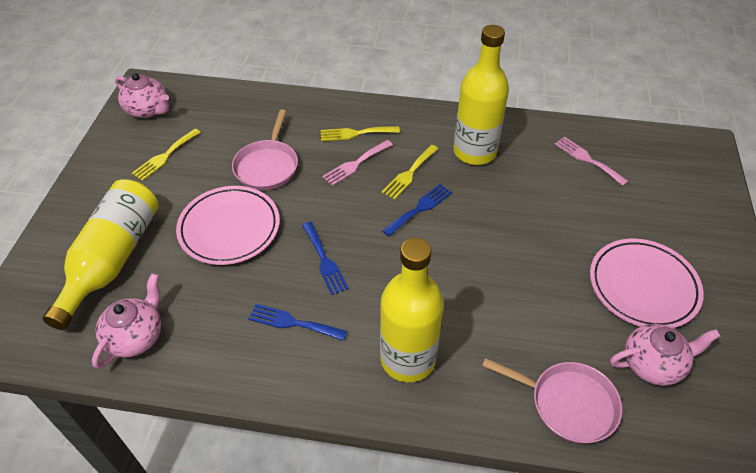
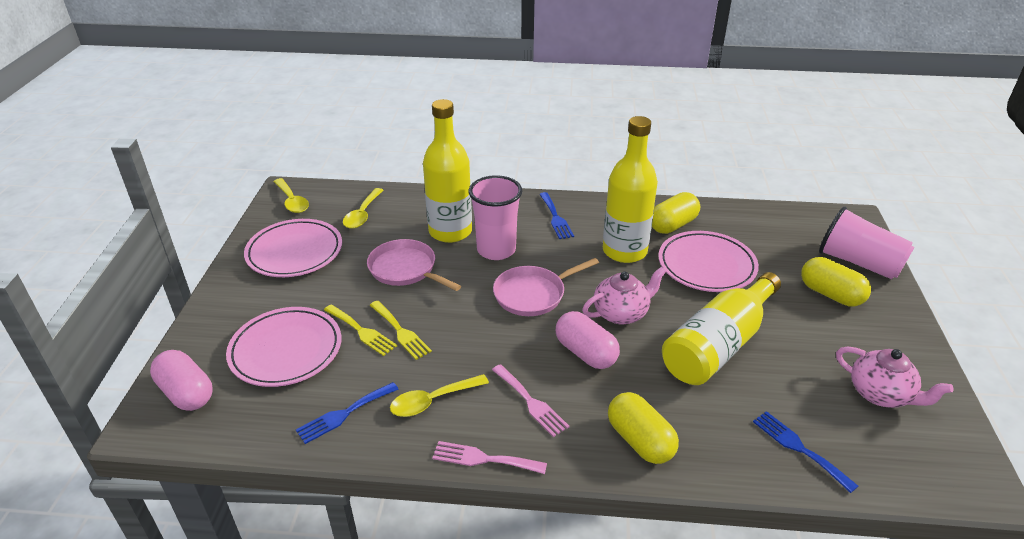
pink capsule: 0 -> 2
pink cup: 0 -> 2
pink plate: 2 -> 3
pink teapot: 3 -> 2
yellow capsule: 0 -> 3
yellow fork: 3 -> 2
yellow spoon: 0 -> 3

